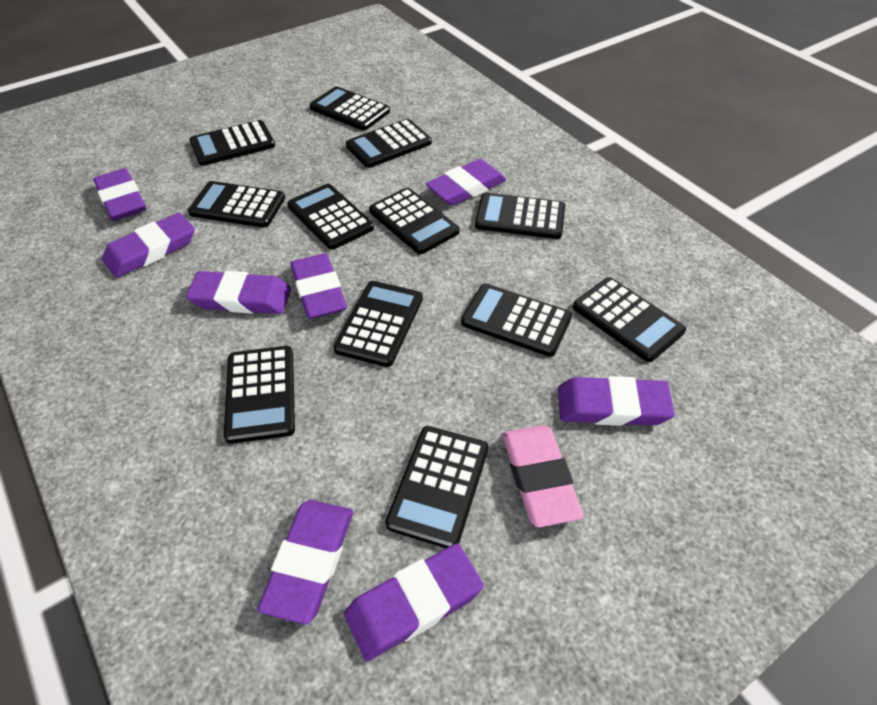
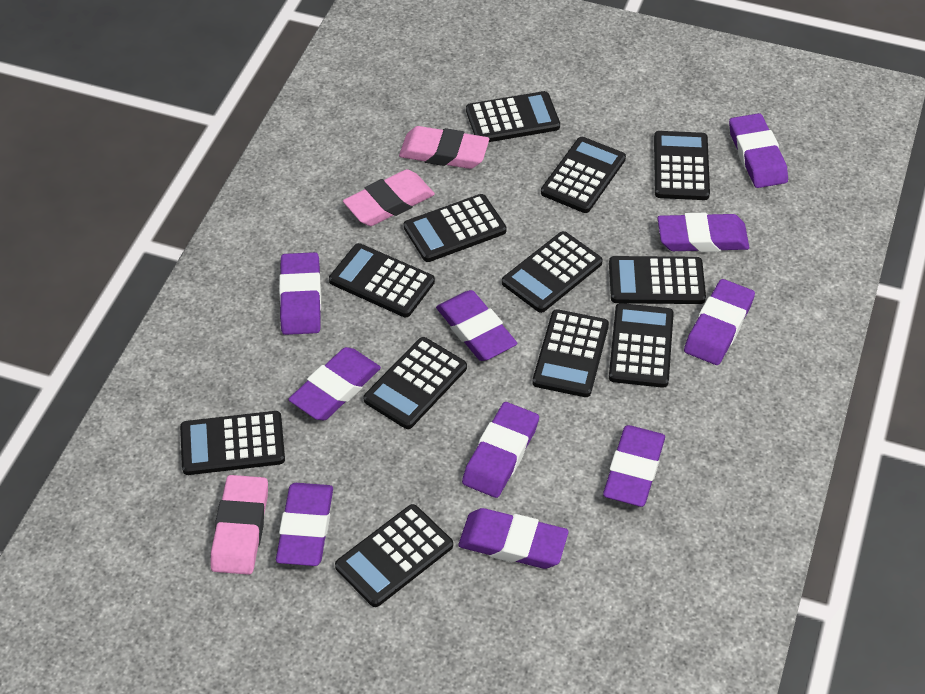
pink eraser: 1 -> 3
purple eraser: 8 -> 10

